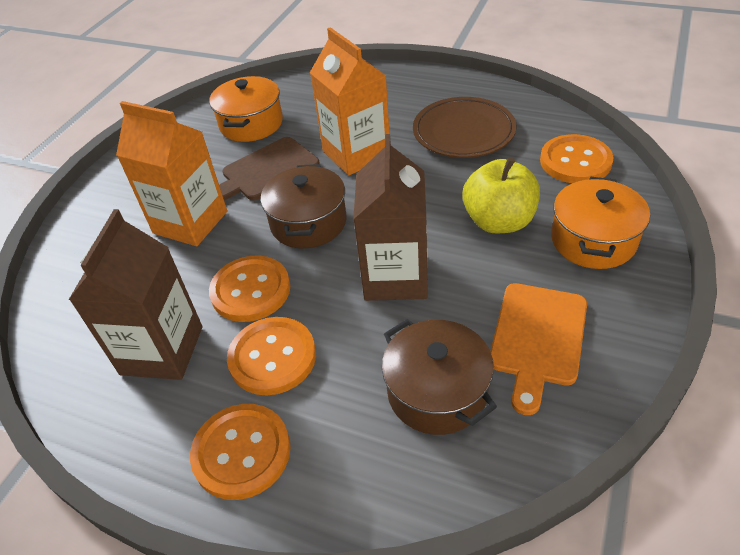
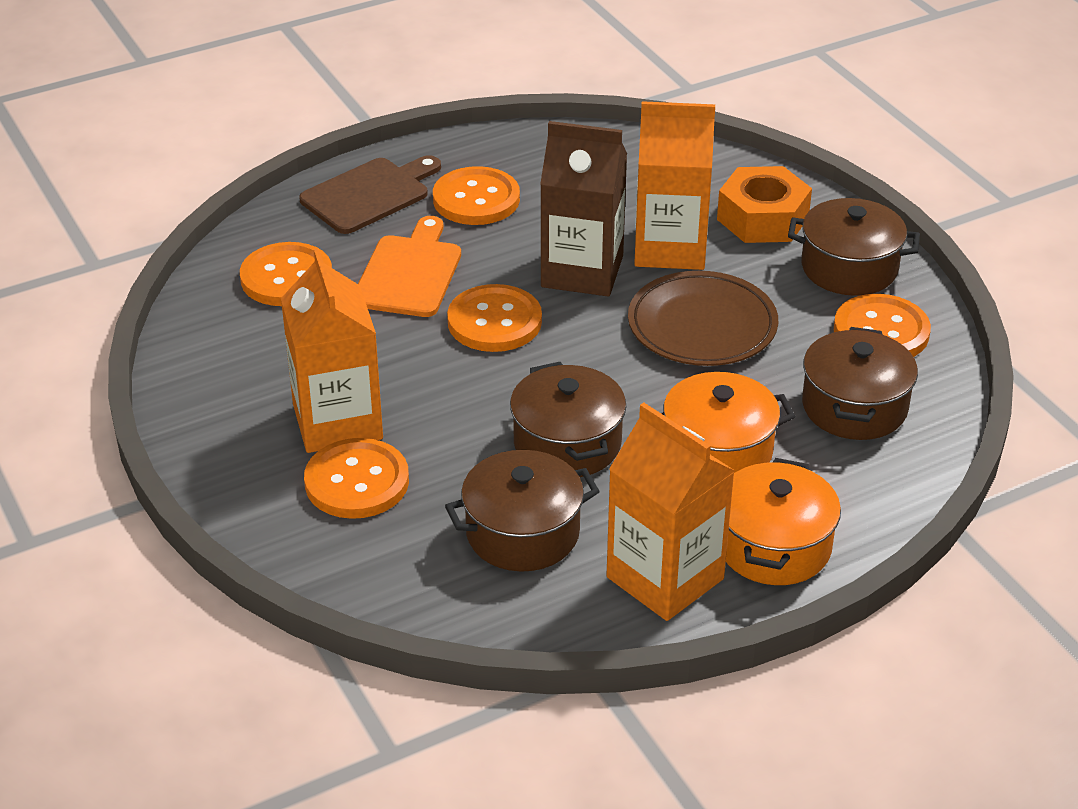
brown carton: 2 -> 1
brown pot: 2 -> 4
orange button: 4 -> 5
orange carton: 2 -> 3
orange nut: 0 -> 1
yellow apple: 1 -> 0

